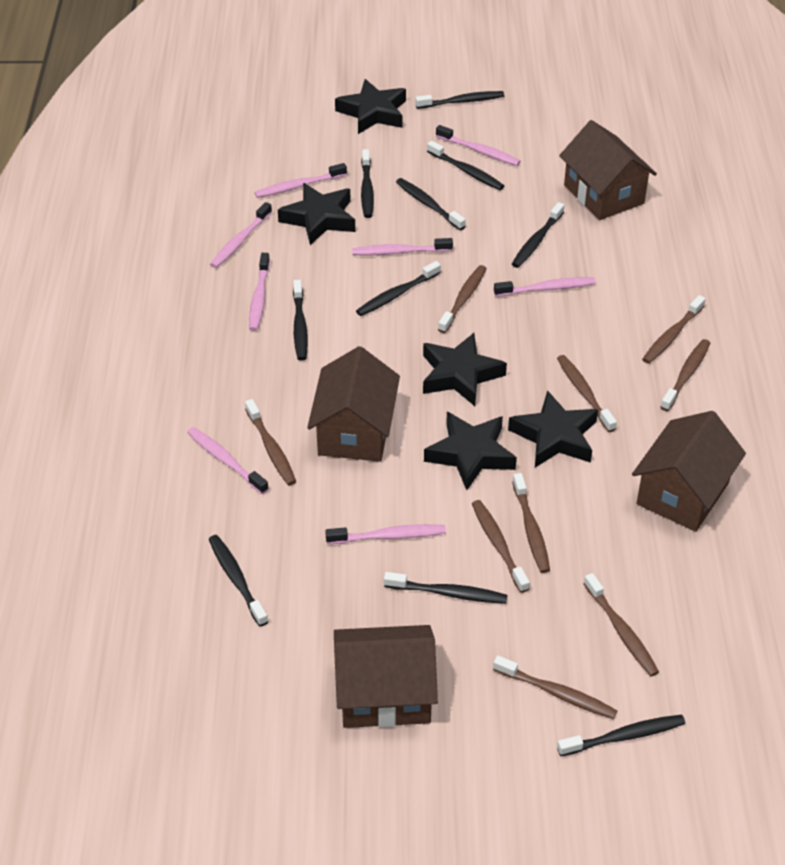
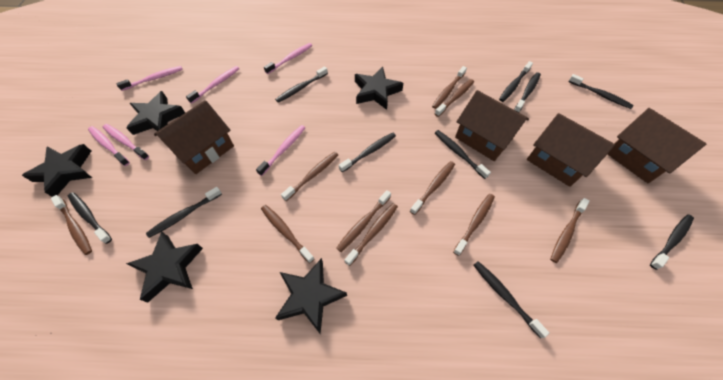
brown toothbrush: 9 -> 10
pink toothbrush: 8 -> 6

